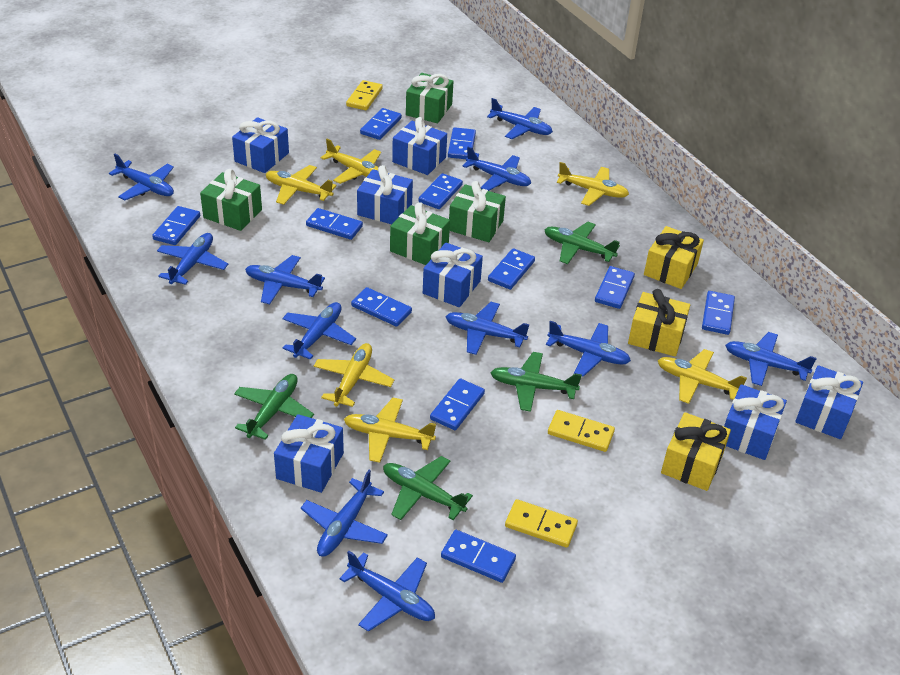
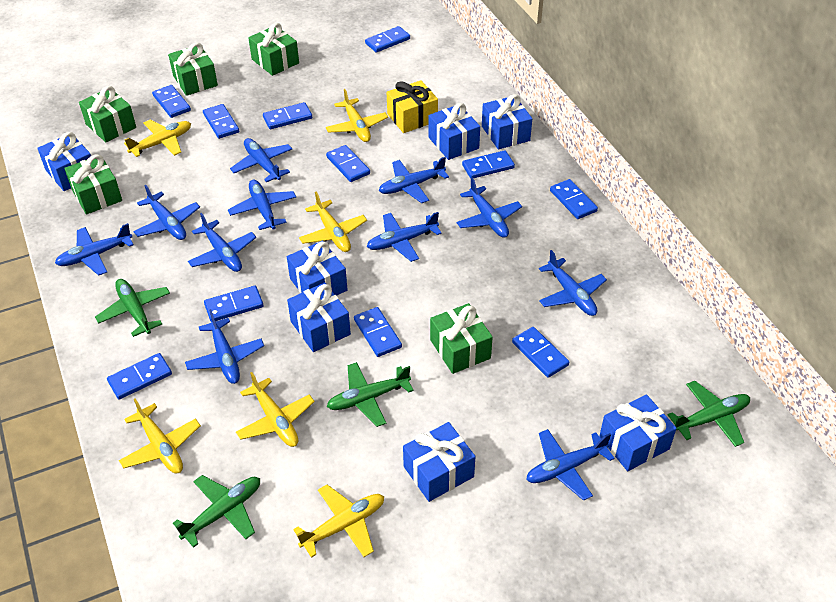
green gift: 4 -> 5
yellow domino: 3 -> 0
yellow gift: 3 -> 1

